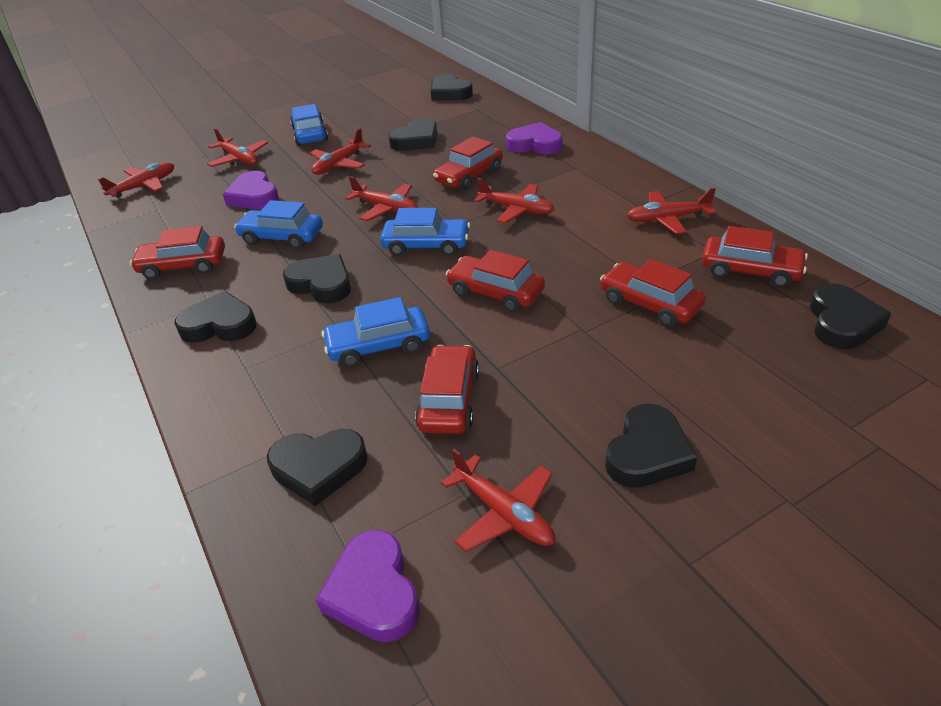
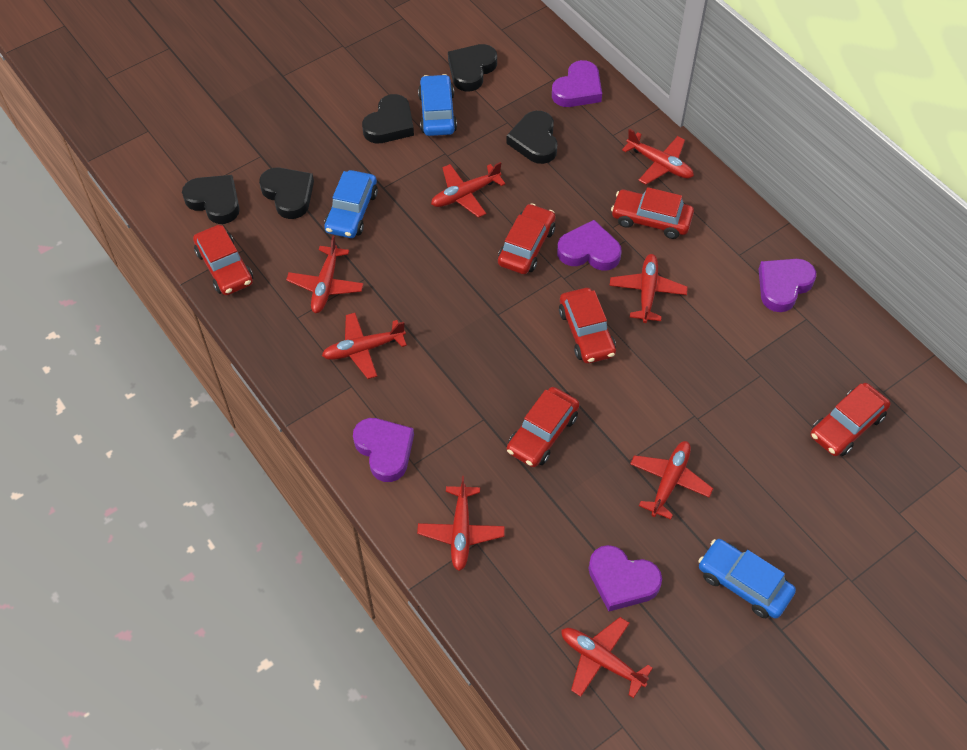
black heart: 7 -> 5
blue car: 4 -> 3
purple heart: 3 -> 5
red plane: 7 -> 8

